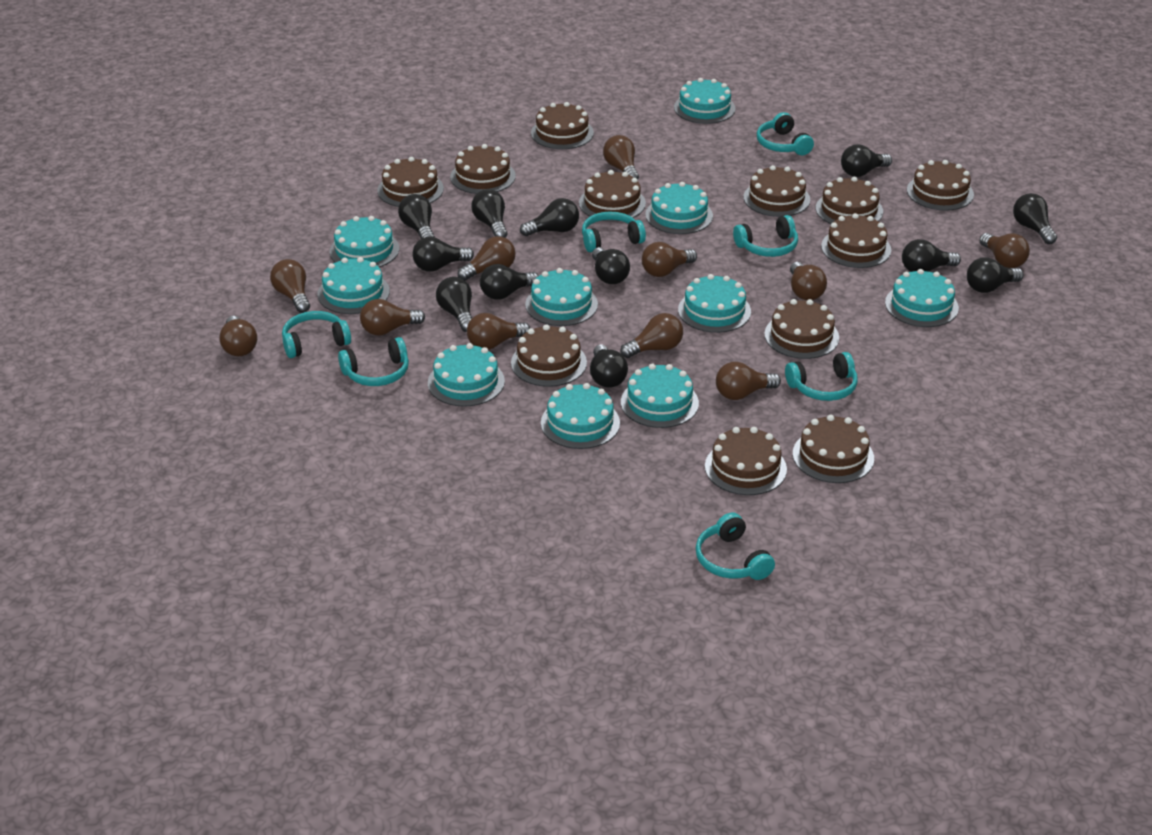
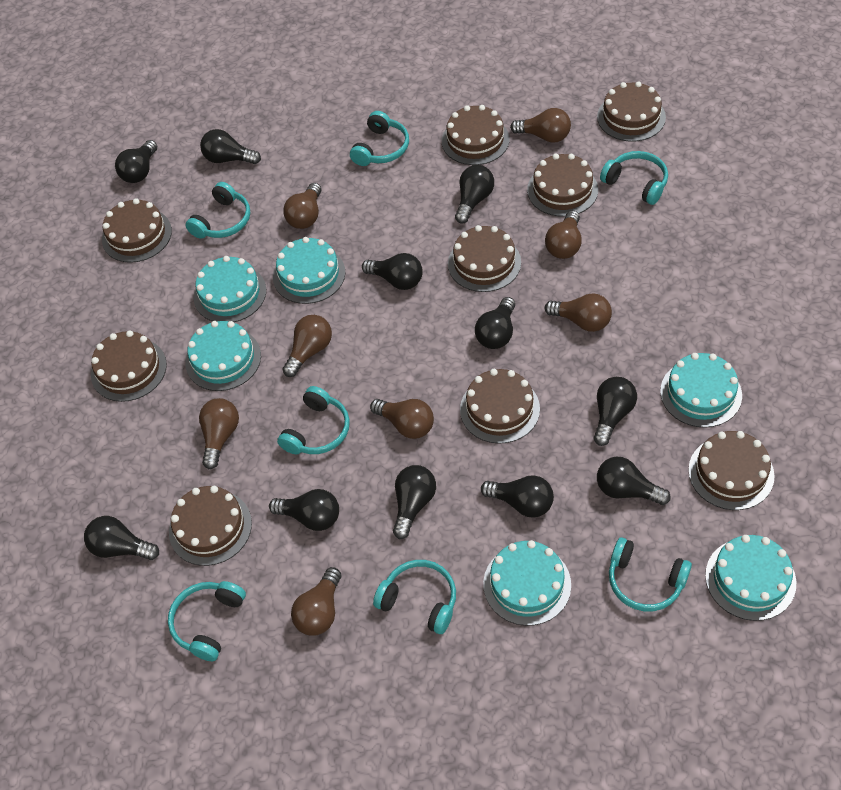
black light bulb: 12 -> 11
brown cake: 12 -> 9
brown light bulb: 11 -> 8
turquoise cake: 10 -> 6

